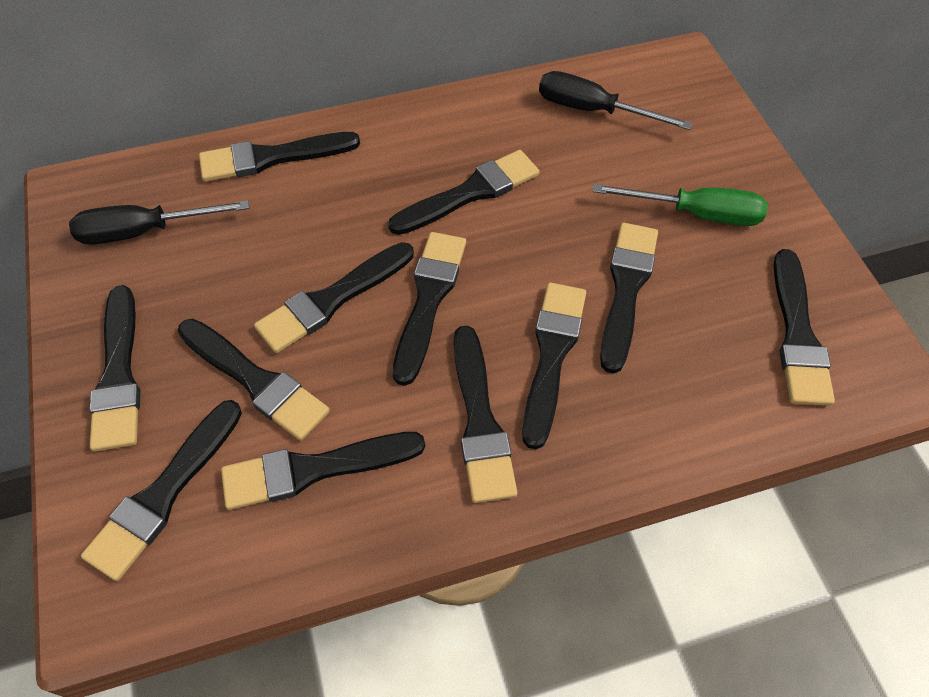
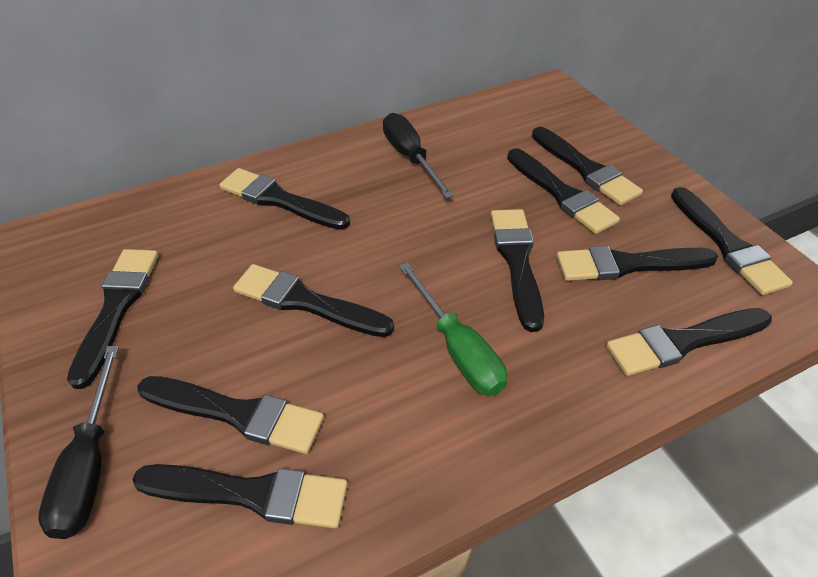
black brush: 12 -> 11

